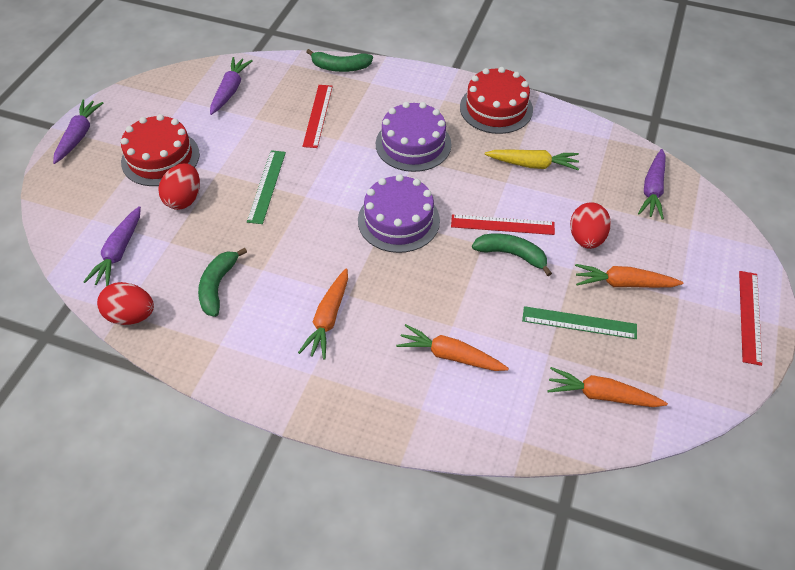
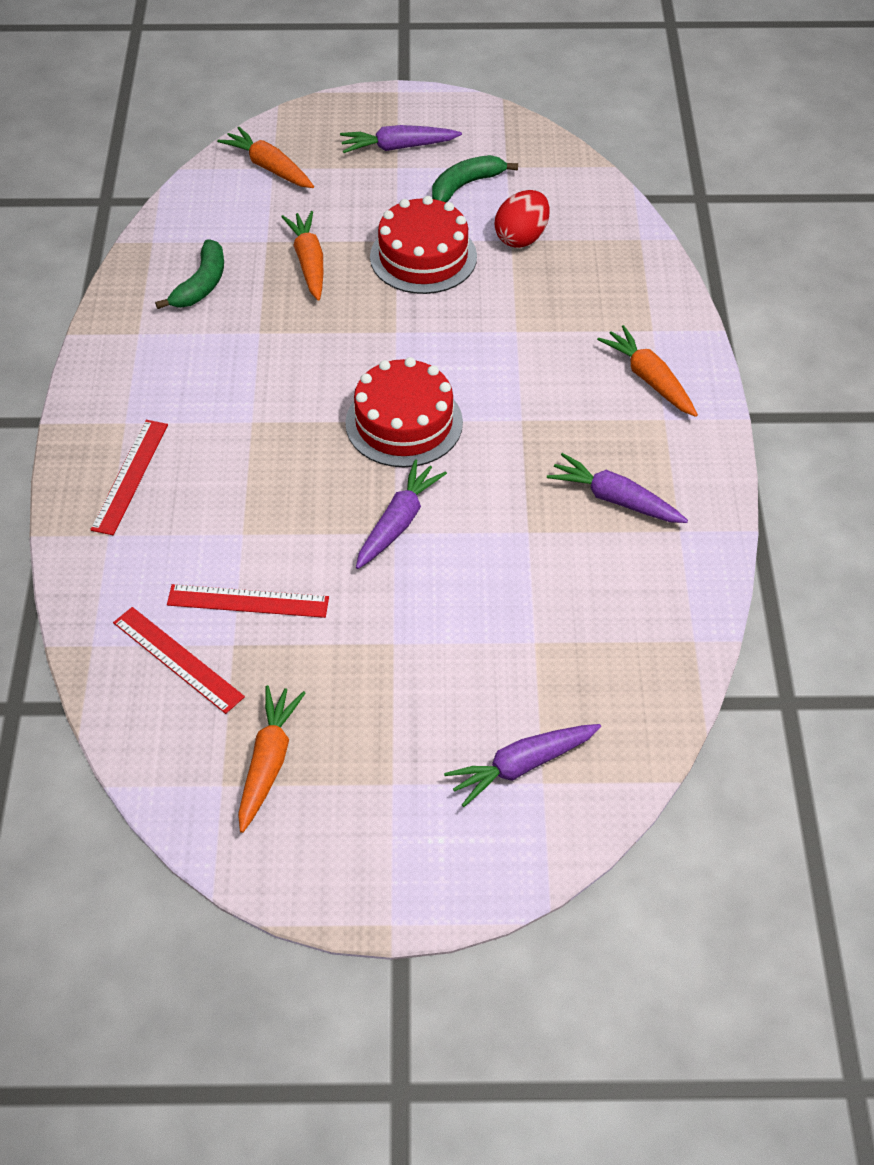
green banana: 3 -> 2
green ruler: 2 -> 0
purple cake: 2 -> 0
red egg: 3 -> 1
yellow carrot: 1 -> 0

